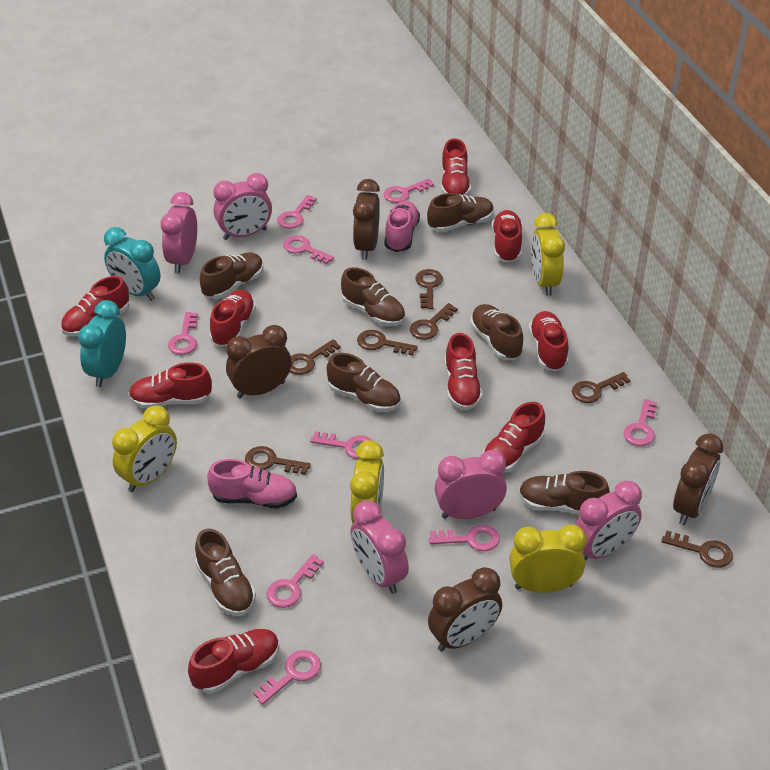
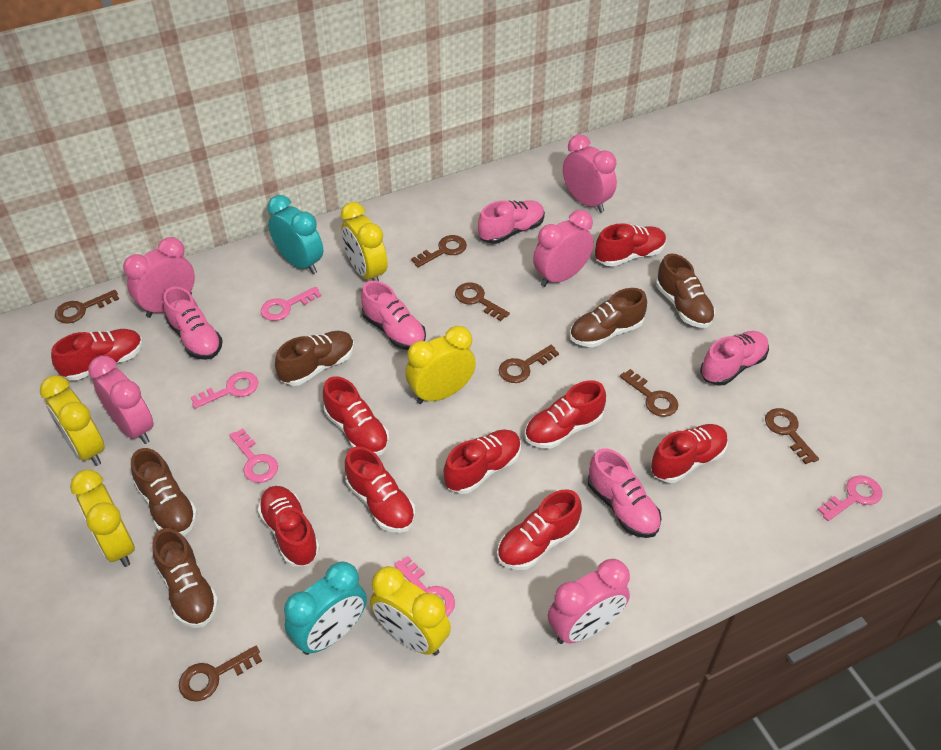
brown clock: 4 -> 0
brown shoe: 7 -> 5
pink key: 9 -> 5
pink shoe: 2 -> 5
yellow clock: 4 -> 5

